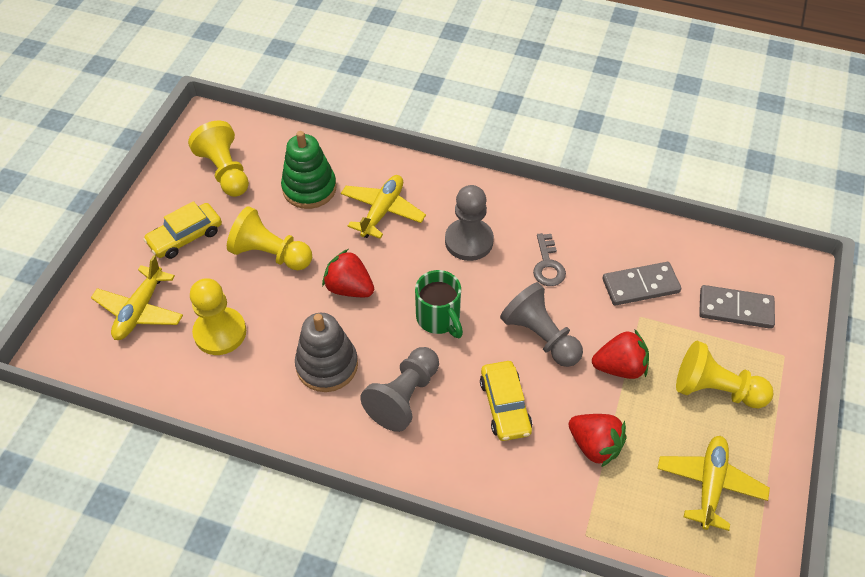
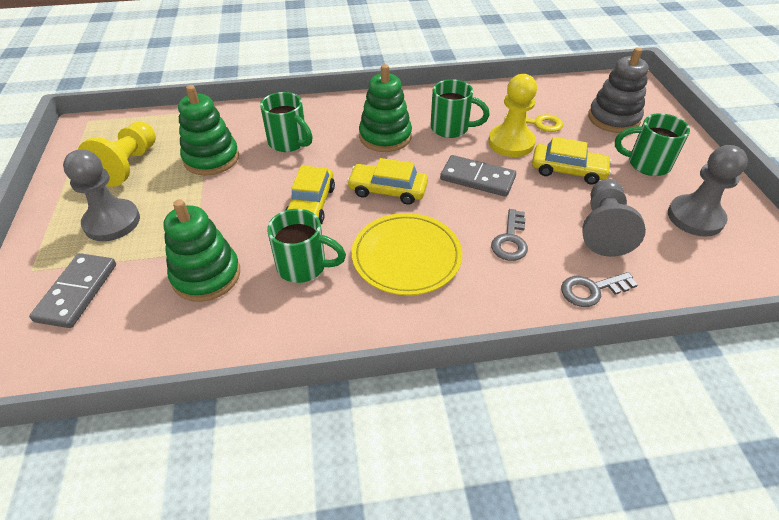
green mug: 1 -> 4
green stacking toy: 1 -> 3
grey key: 1 -> 2
red strawberry: 3 -> 0
yellow car: 2 -> 3
yellow key: 0 -> 1
yellow pawn: 4 -> 2
yellow plane: 3 -> 0
yellow plate: 0 -> 1

